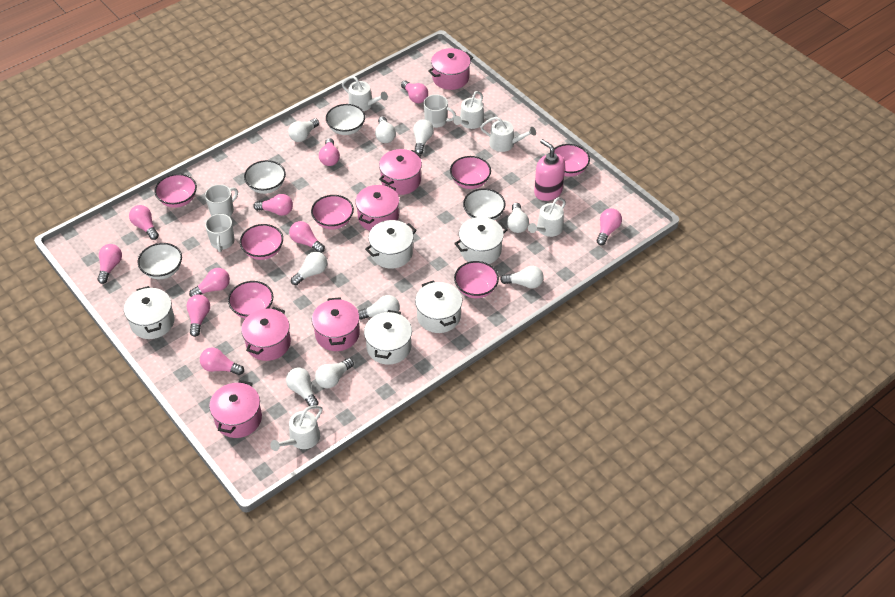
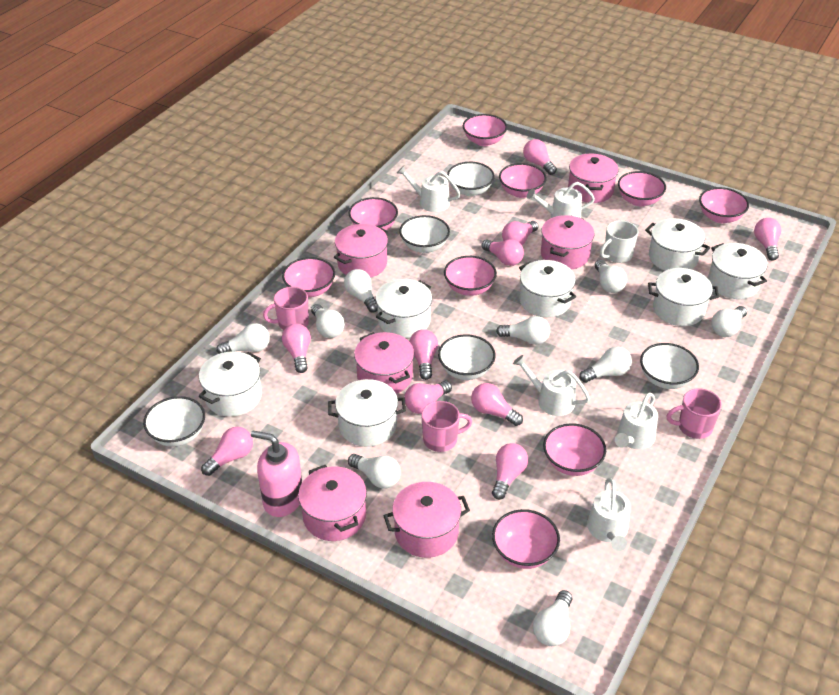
pink bowl: 7 -> 9
pink mug: 0 -> 3
white bowl: 4 -> 5
white mug: 3 -> 1
white pot: 5 -> 7

